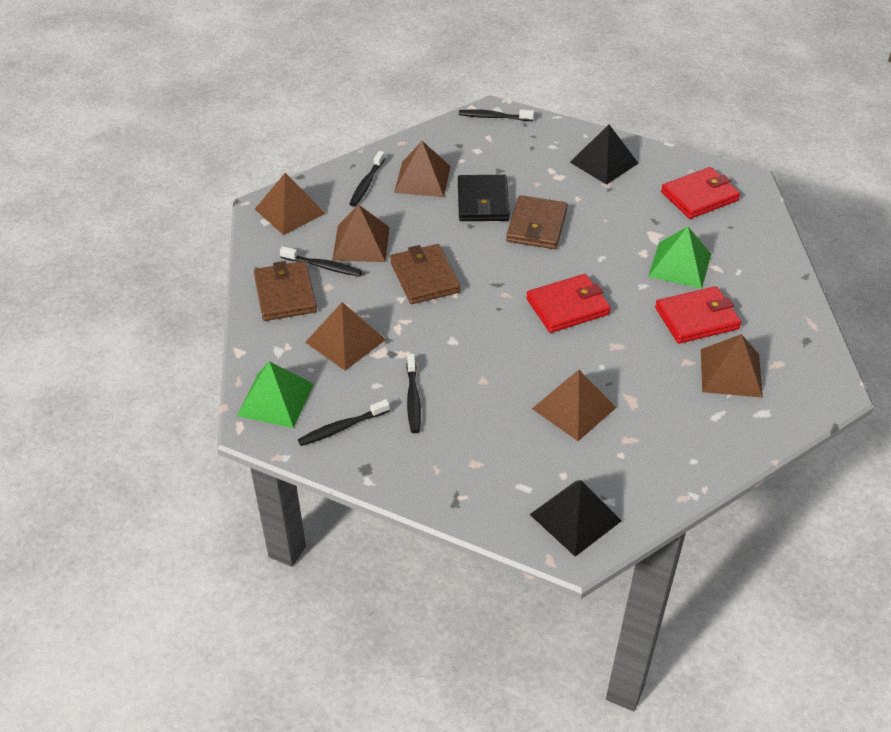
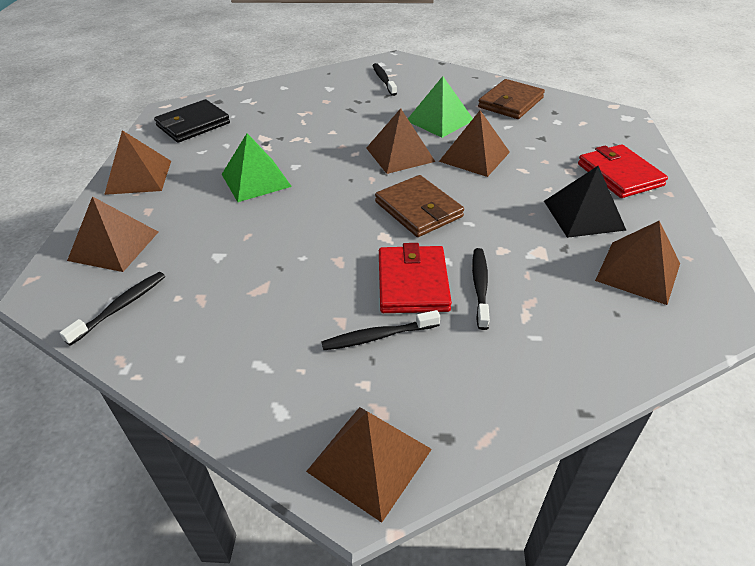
black pyramid: 2 -> 1
black toothbrush: 5 -> 4
brown wallet: 3 -> 2
red wallet: 3 -> 2

